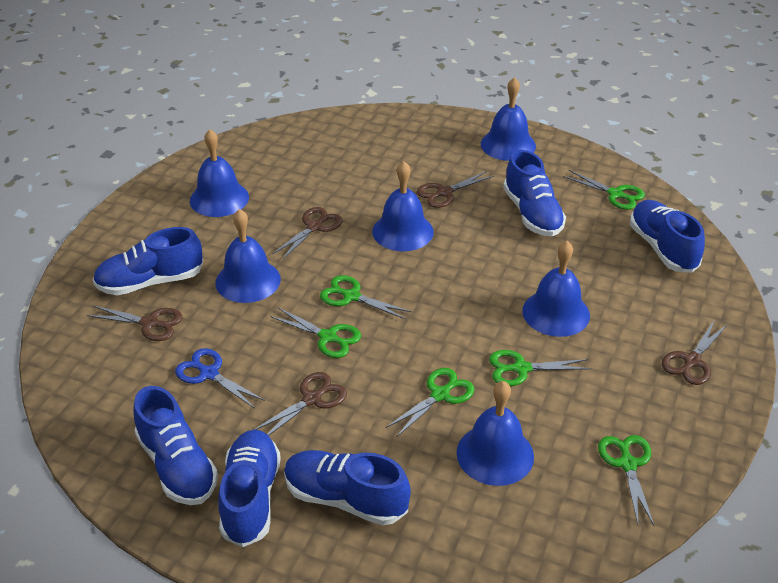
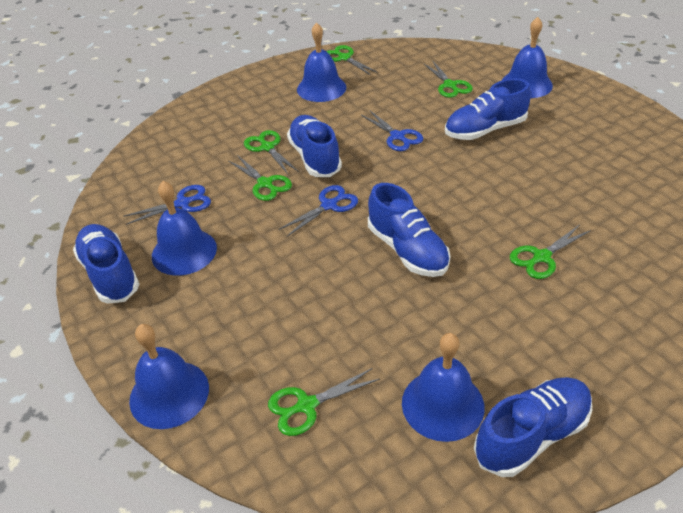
blue bell: 6 -> 5
blue scissors: 1 -> 3
blue shoe: 6 -> 5
brown scissors: 5 -> 0

